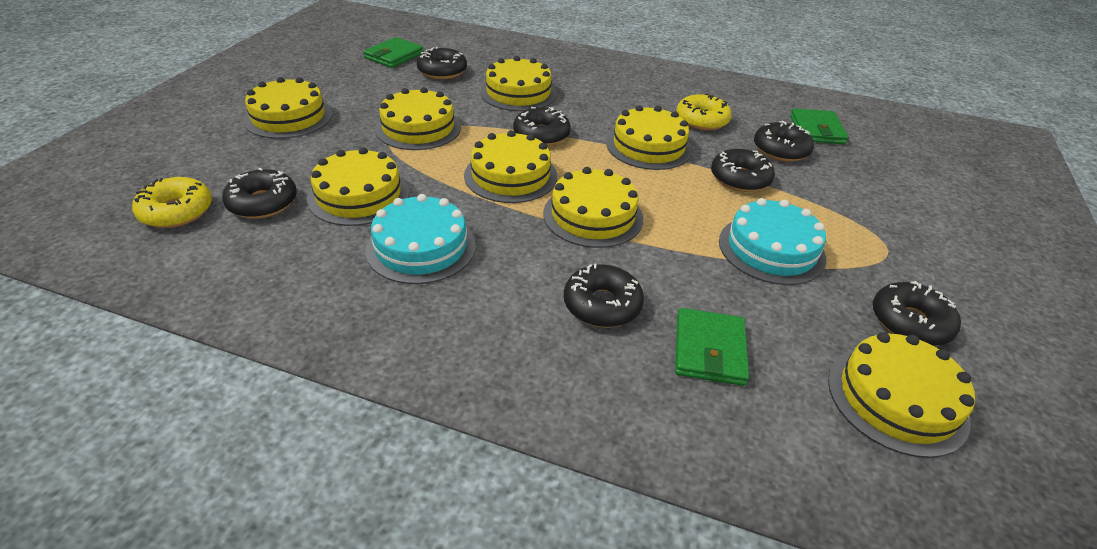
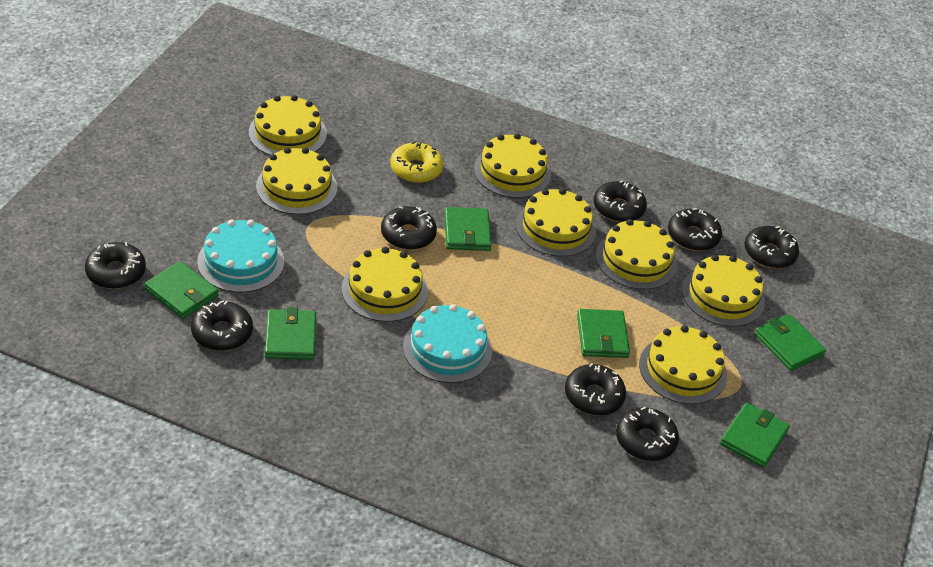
black donut: 7 -> 8
green wallet: 3 -> 6
yellow donut: 2 -> 1

